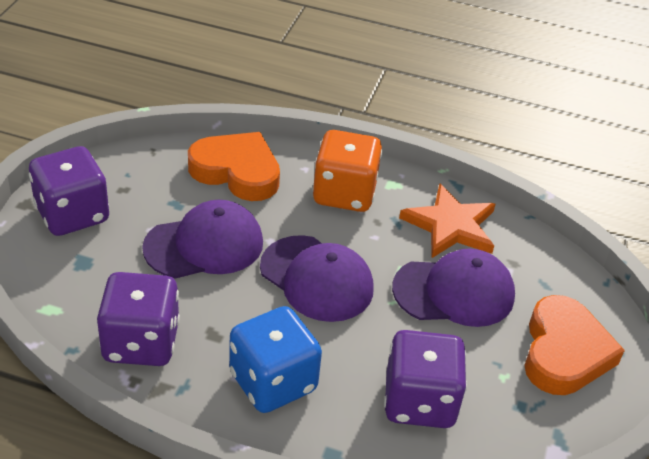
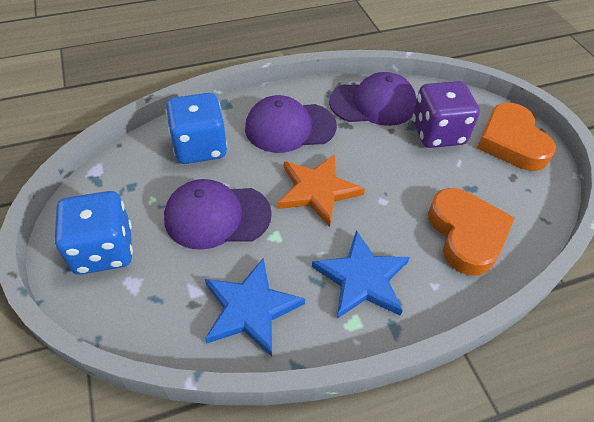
blue dice: 1 -> 2
blue star: 0 -> 2
orange dice: 1 -> 0
purple dice: 3 -> 1

